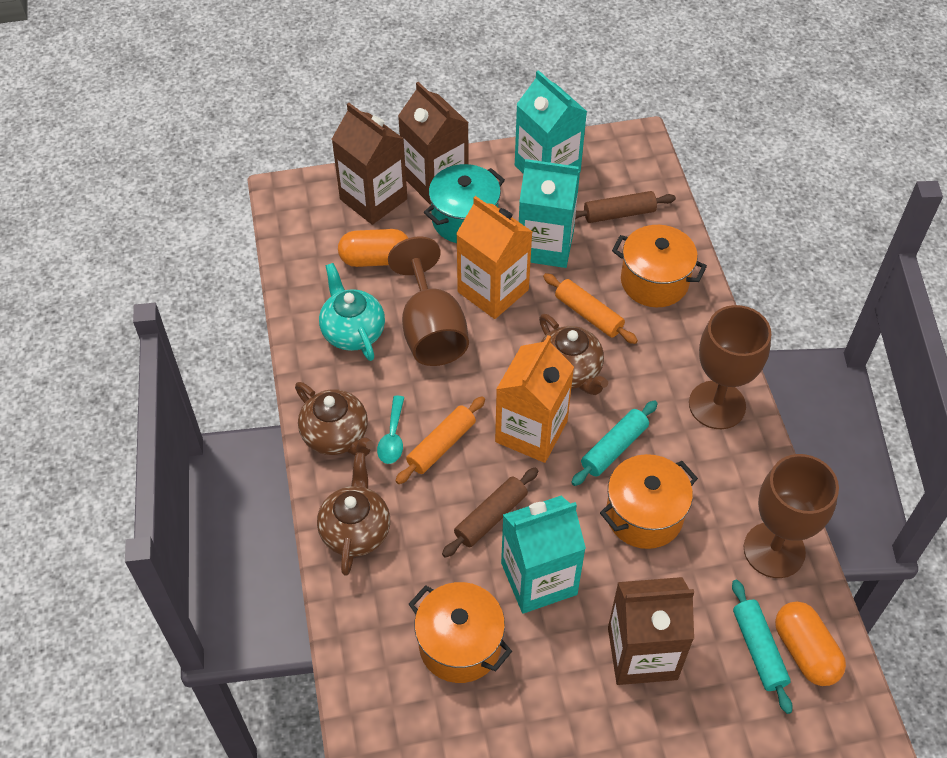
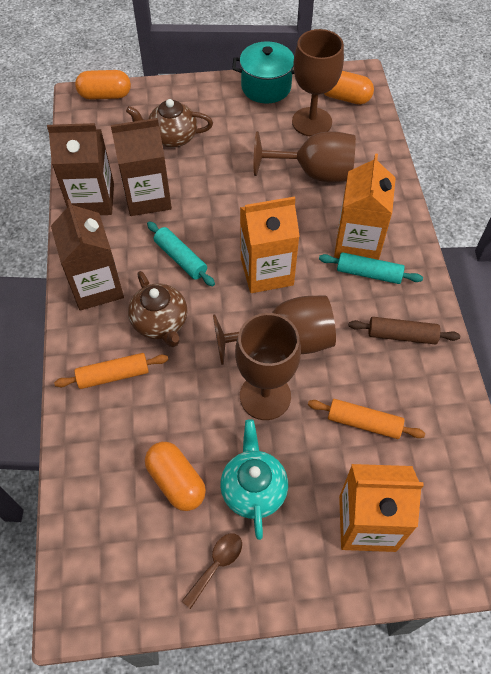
brown goblet: 3 -> 4
brown rolling pin: 2 -> 1
brown spoon: 0 -> 1
brown teapot: 3 -> 2
orange capsule: 2 -> 3
orange carton: 2 -> 3
orange pot: 3 -> 0
turquoise carton: 3 -> 0
turquoise spoon: 1 -> 0

